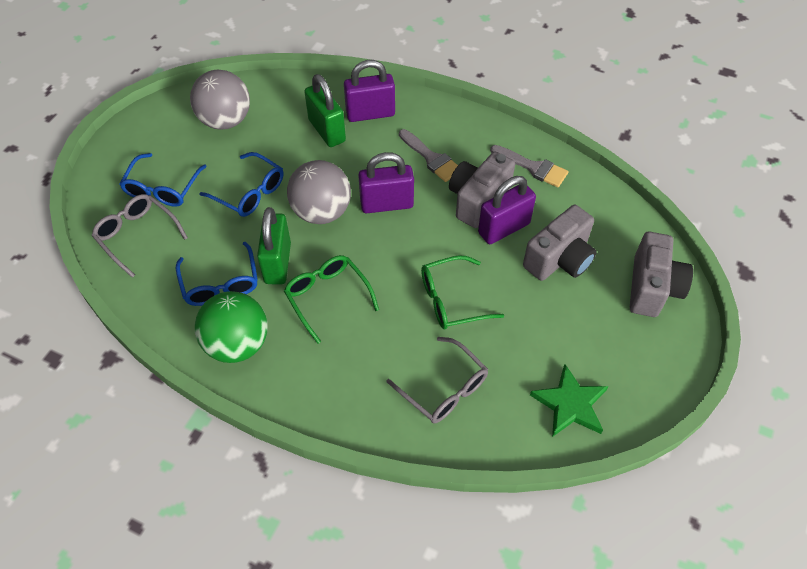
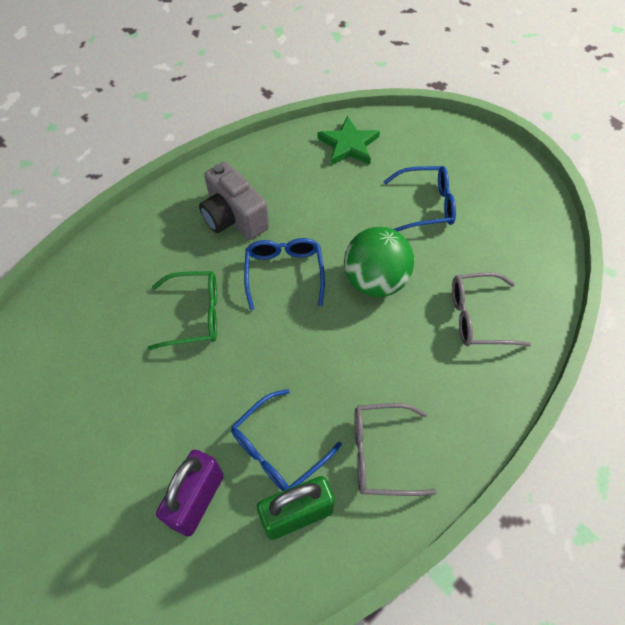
green glasses: 2 -> 1
green padlock: 2 -> 1
grey ball: 2 -> 0
grey brush: 2 -> 0
grey camera: 3 -> 1
purple padlock: 3 -> 1

